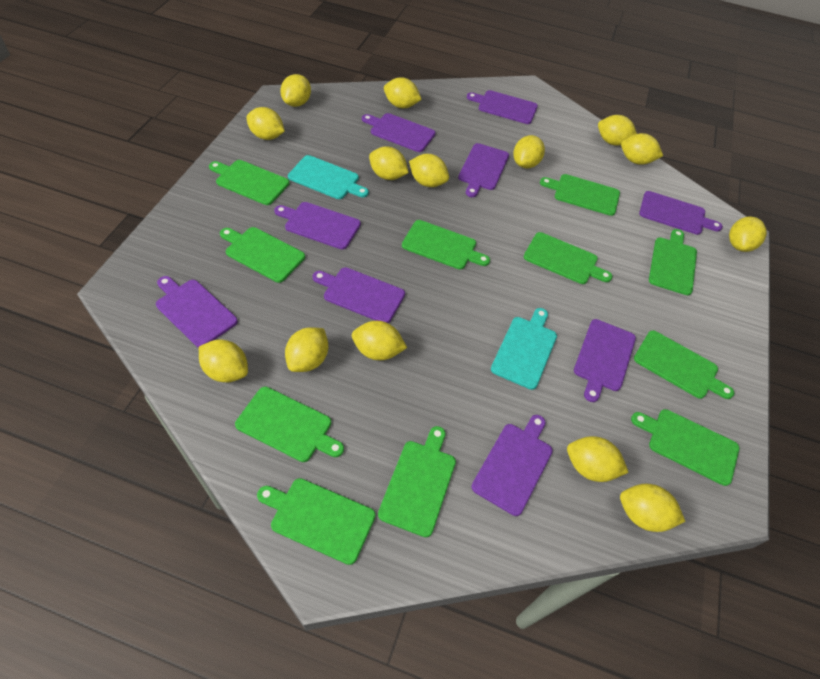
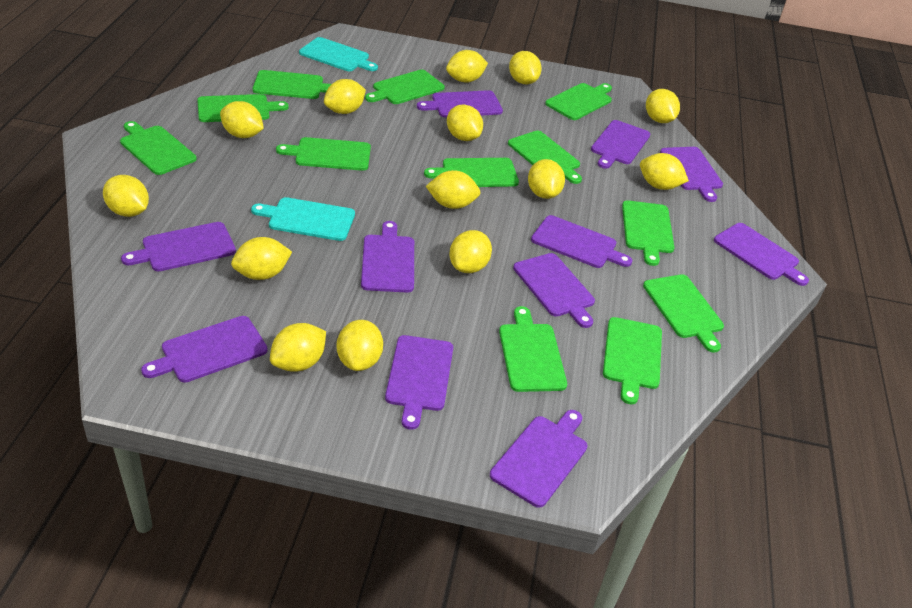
green cutting board: 11 -> 12
purple cutting board: 9 -> 11

